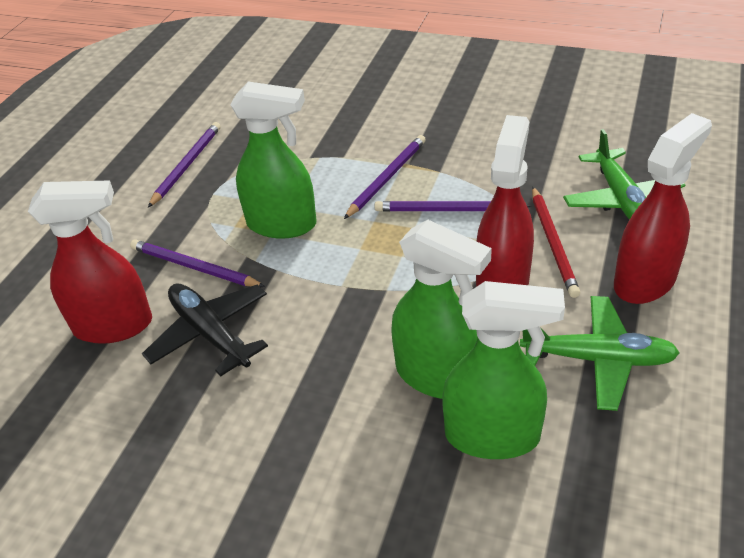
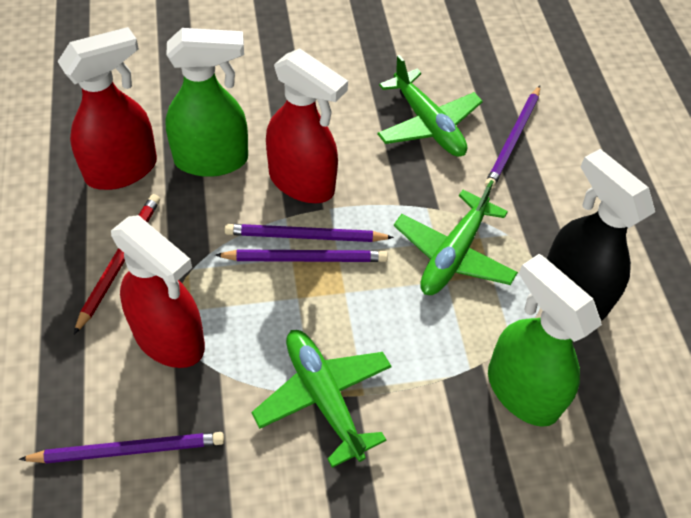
black plane: 1 -> 0
black spray bottle: 0 -> 1
green plane: 2 -> 3
green spray bottle: 3 -> 2

